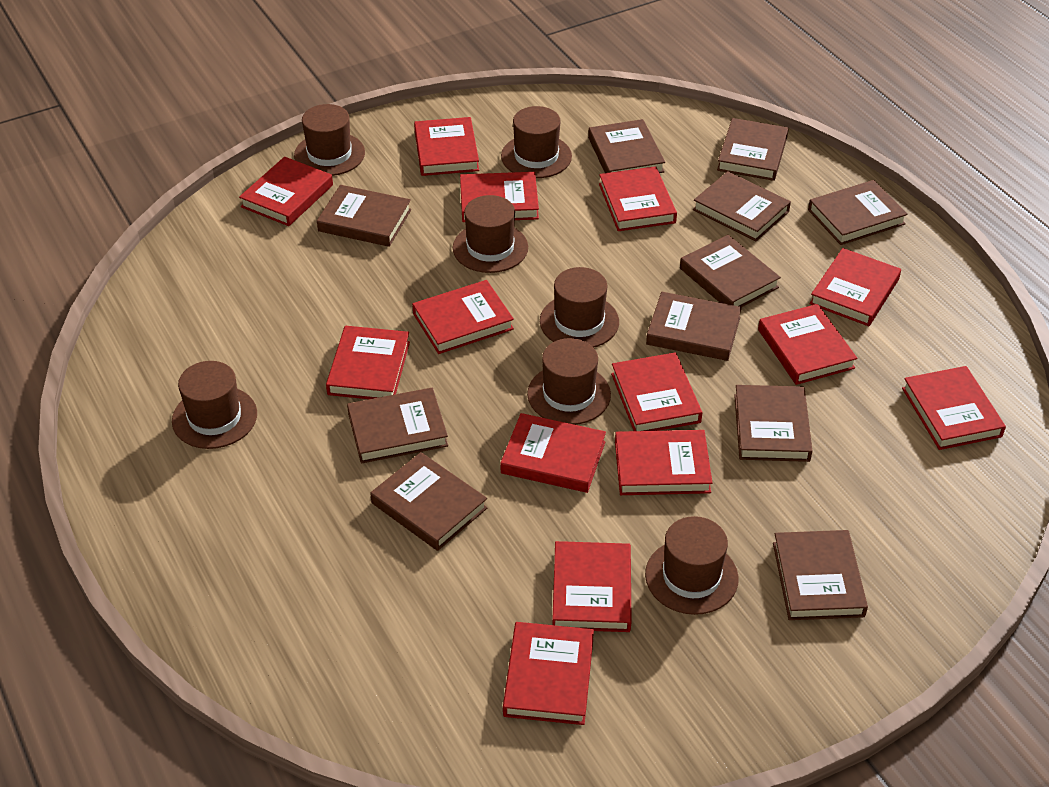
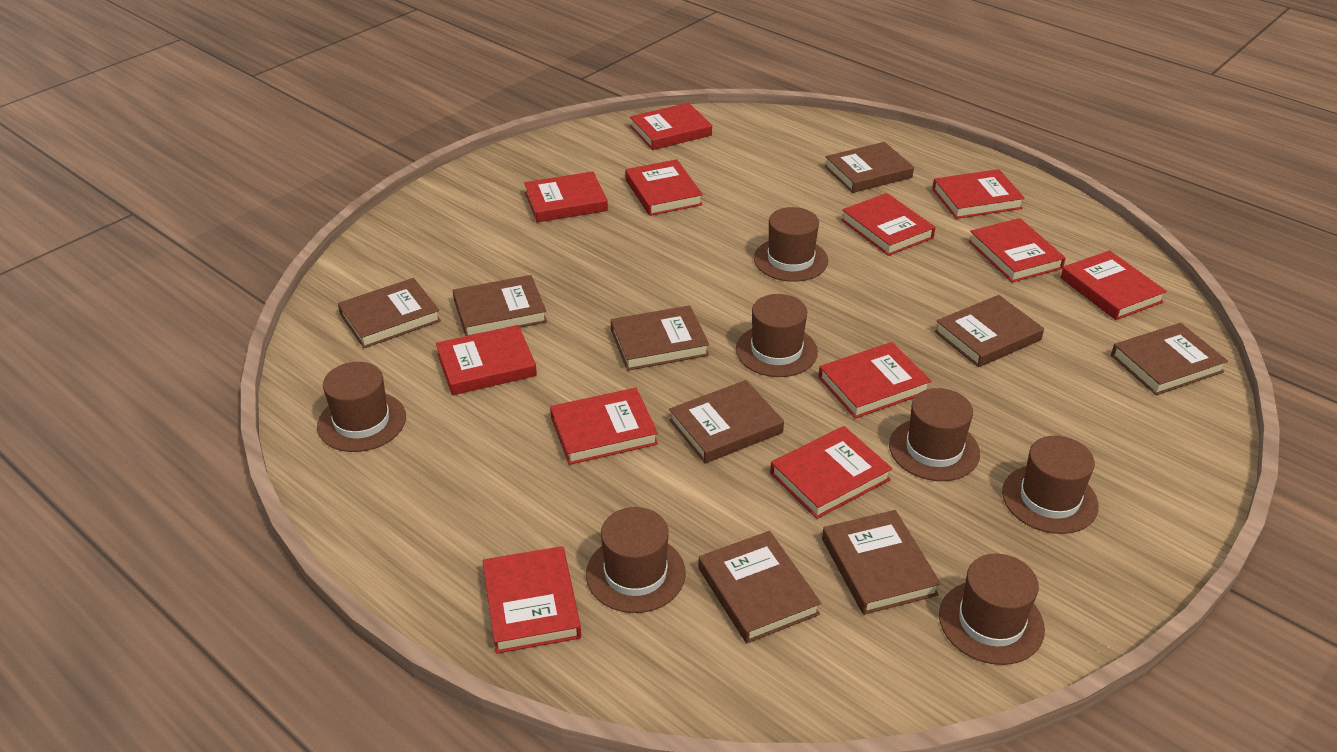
brown book: 11 -> 9
red book: 14 -> 12

